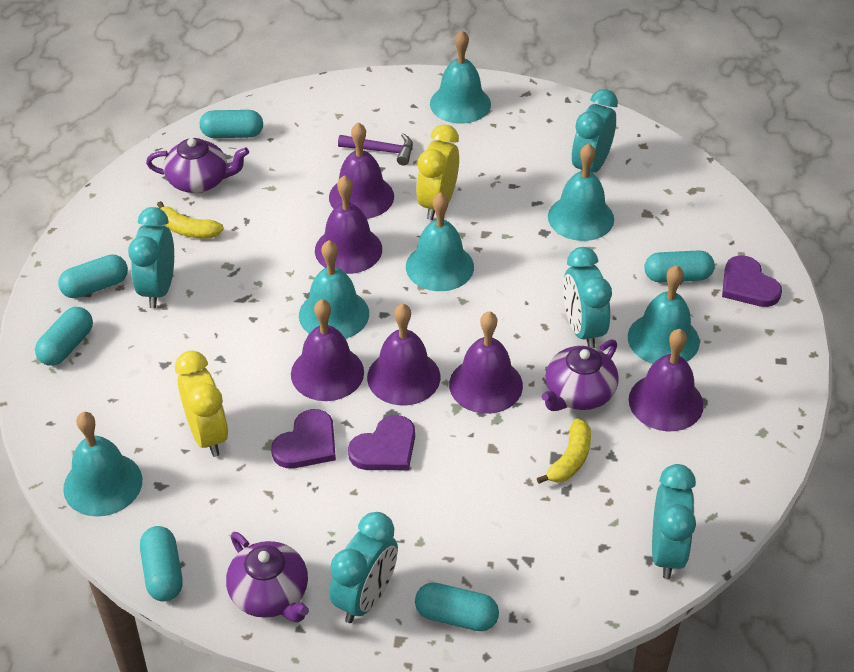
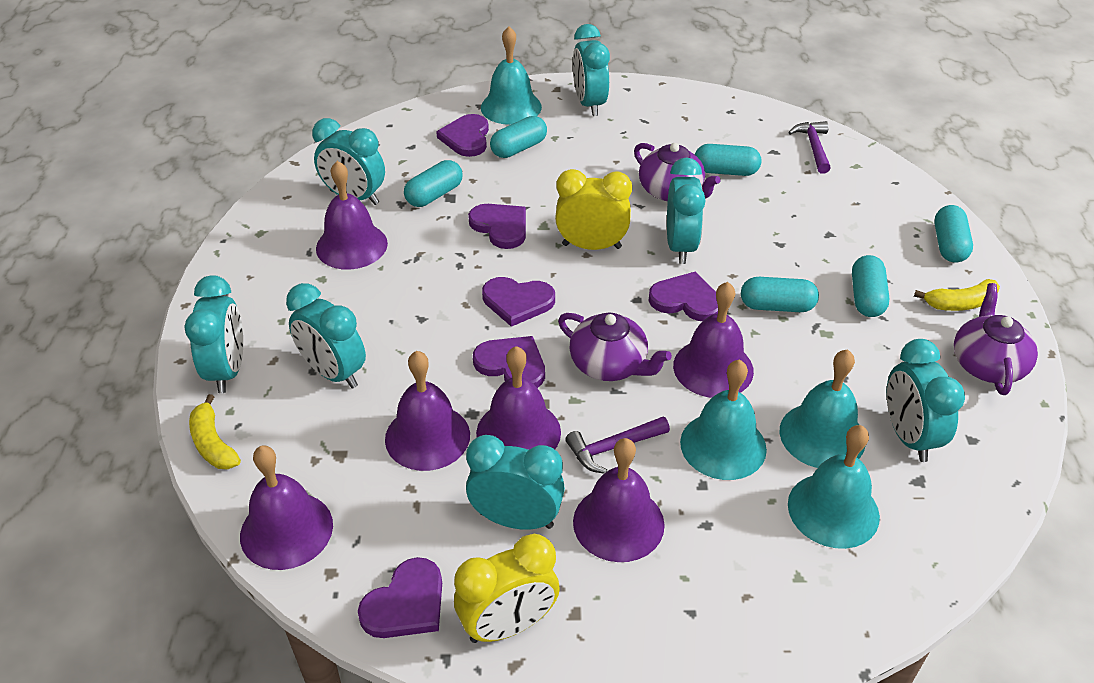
purple hammer: 1 -> 2
purple heart: 3 -> 6
turquoise bell: 6 -> 4
turquoise clock: 5 -> 7

